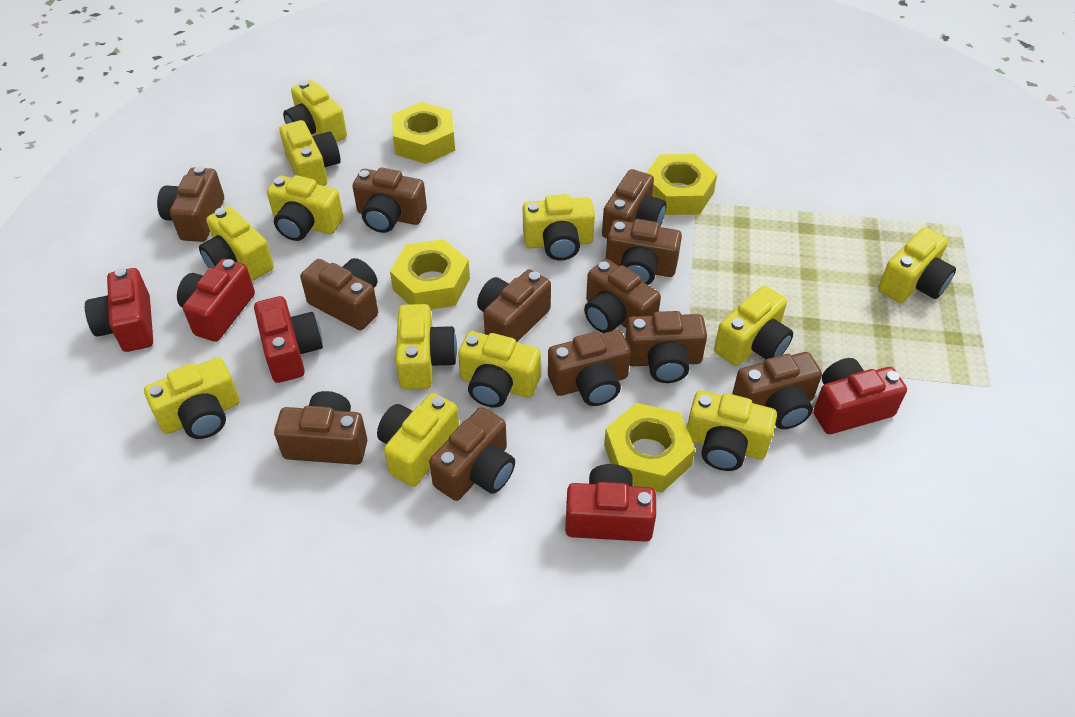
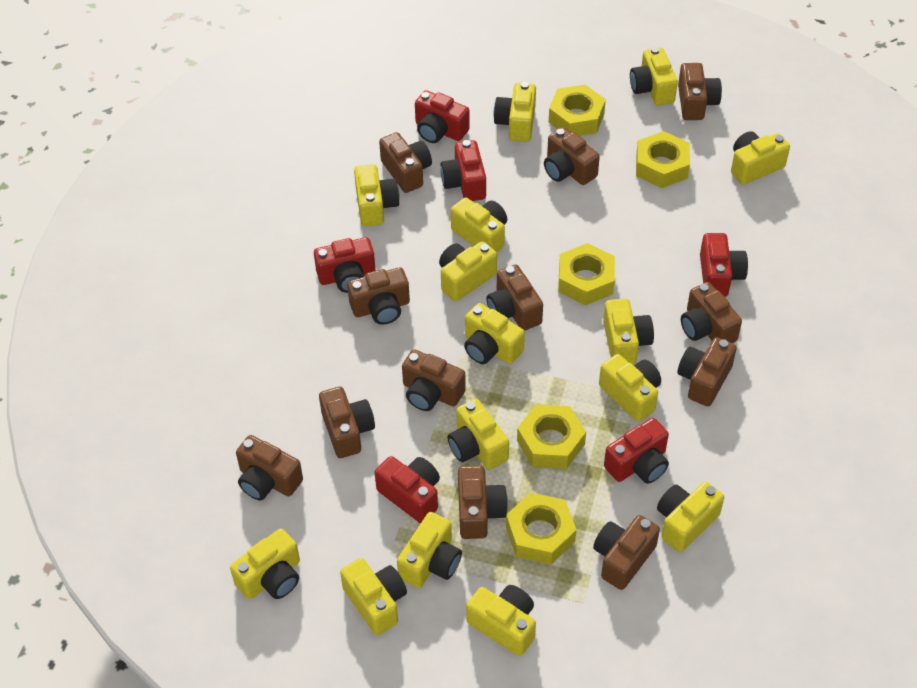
red camera: 5 -> 6
yellow camera: 12 -> 15
yellow nut: 4 -> 5

